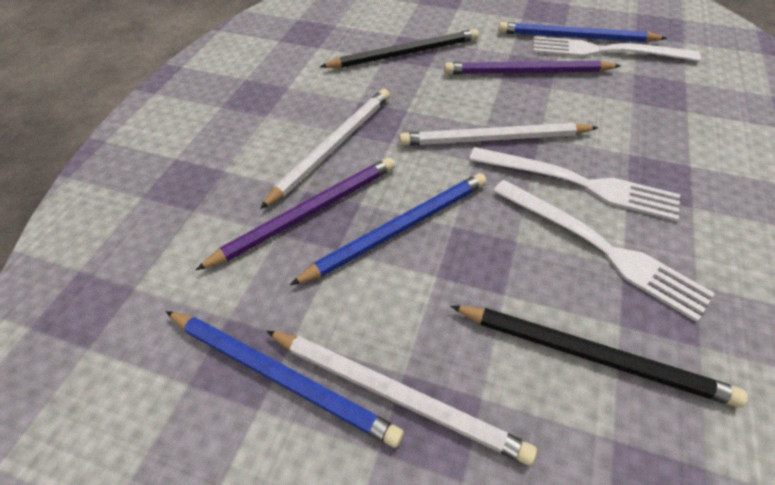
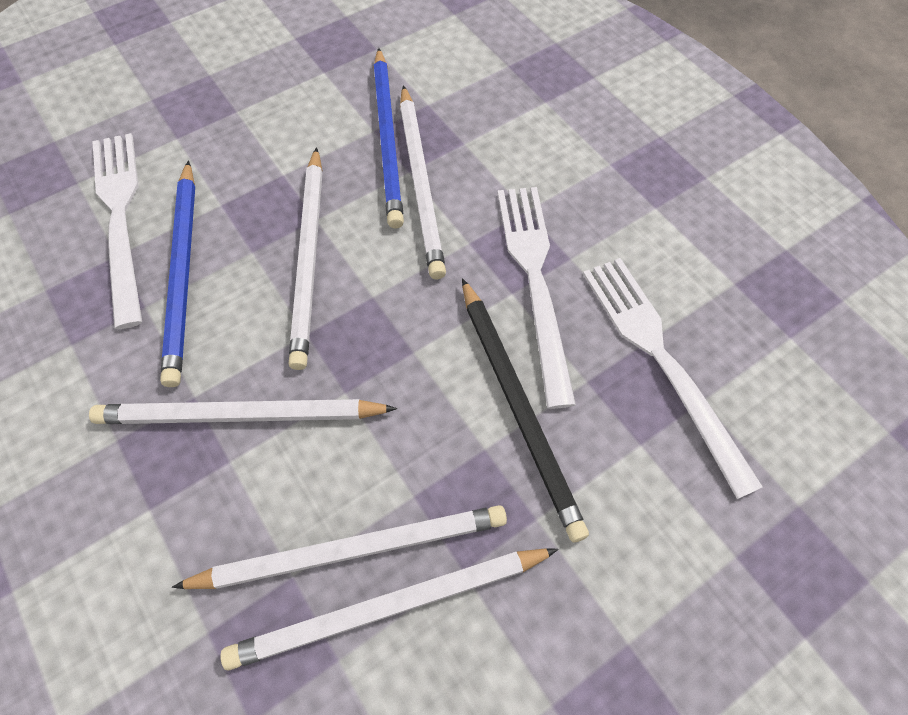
black pencil: 2 -> 1
blue pencil: 3 -> 2
purple pencil: 2 -> 0
white pencil: 3 -> 5

